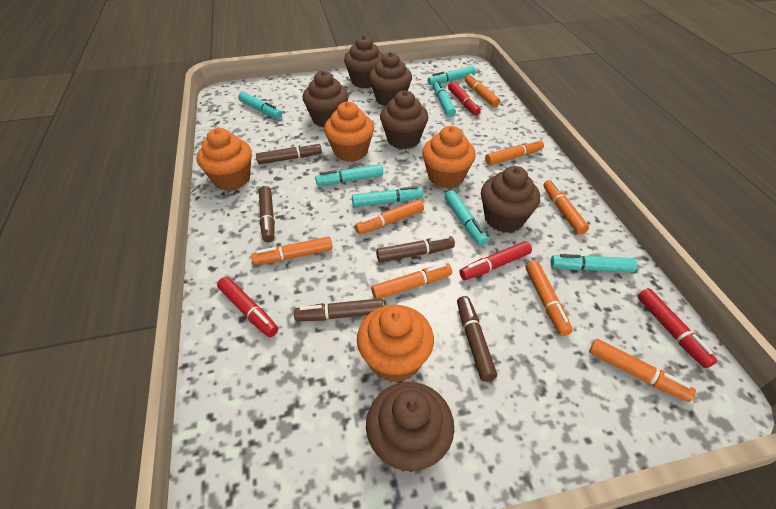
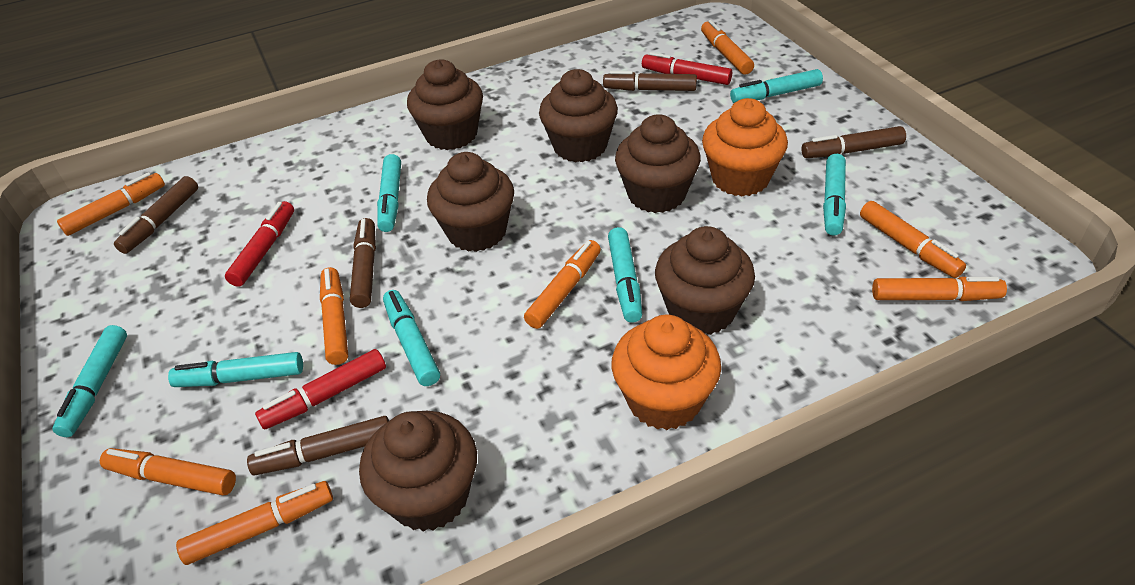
orange cupcake: 4 -> 2
red marker: 4 -> 3

